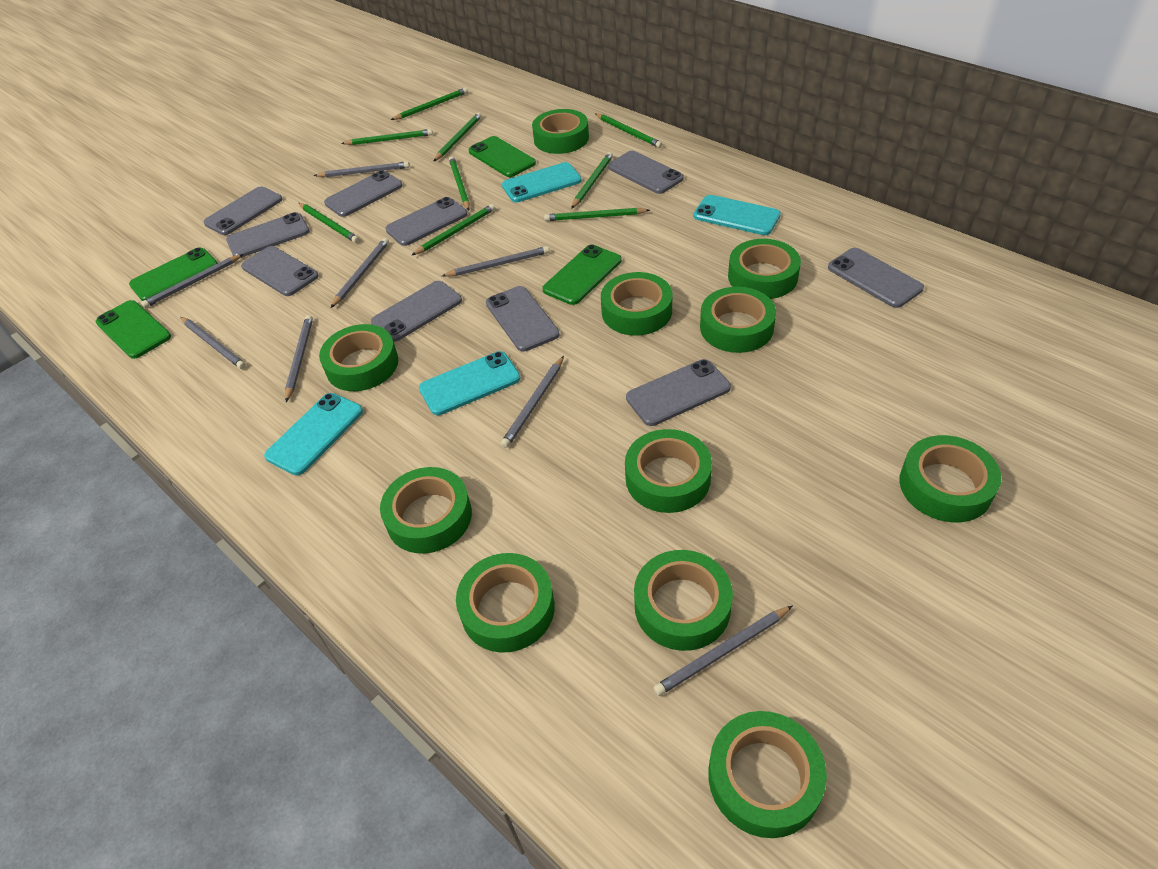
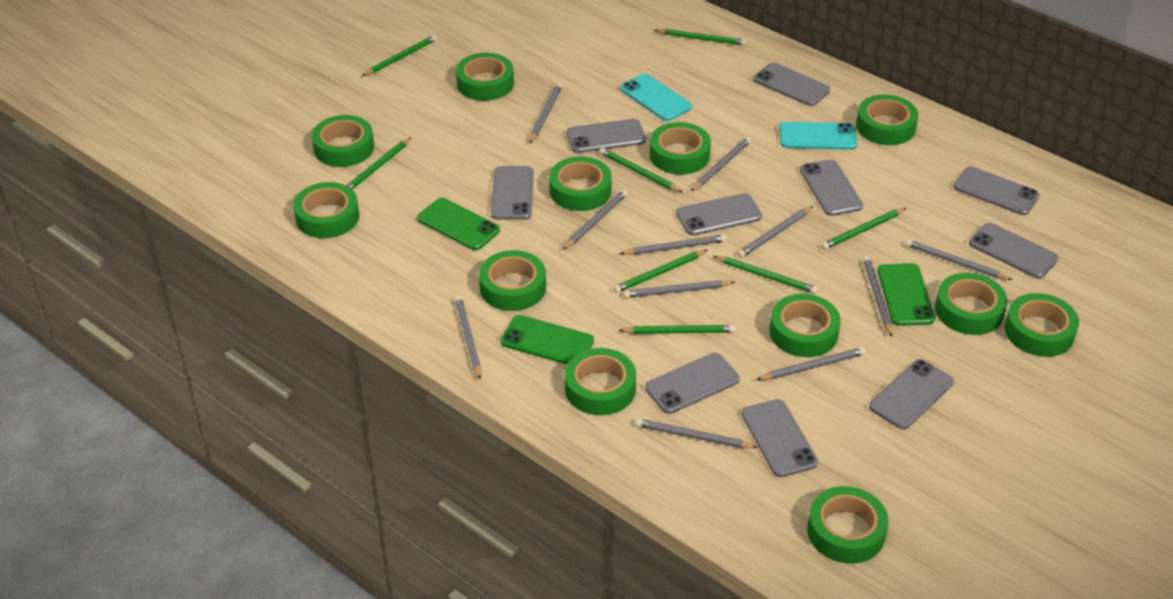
green pencil: 9 -> 8
green phone: 4 -> 3
green tape: 11 -> 12
grey pencil: 8 -> 11
turquoise phone: 4 -> 2

